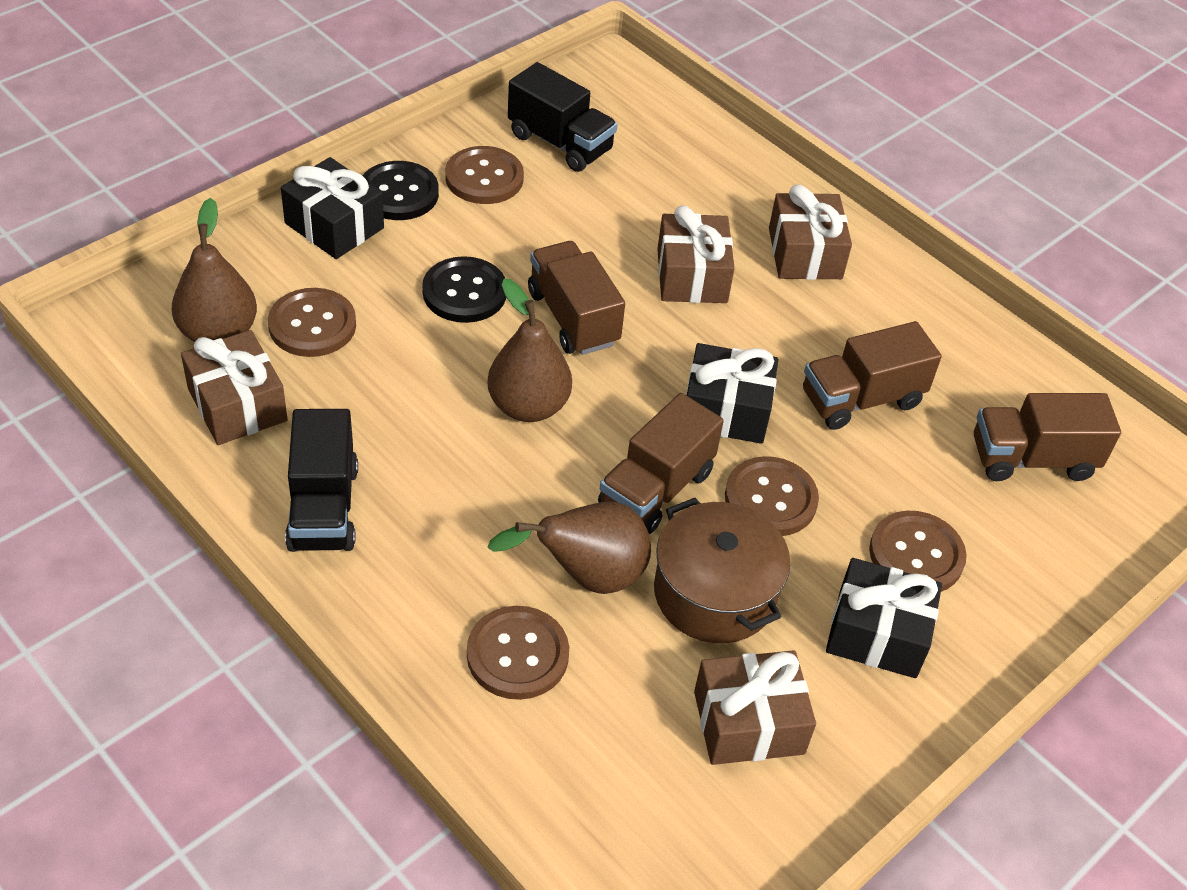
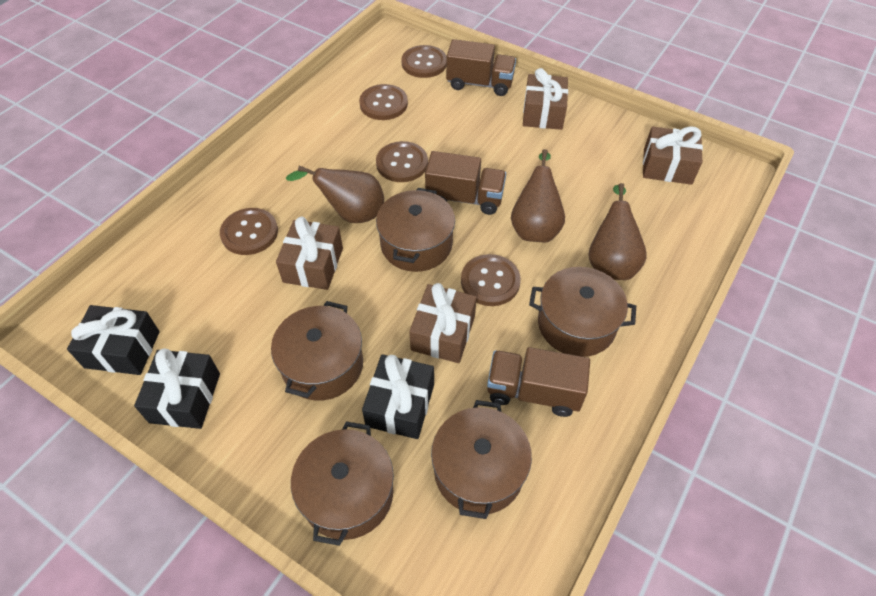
black button: 2 -> 0
black truck: 2 -> 0
brown pot: 1 -> 5
brown truck: 4 -> 3

